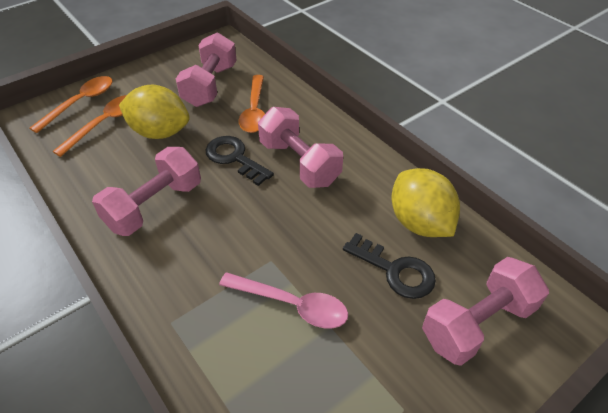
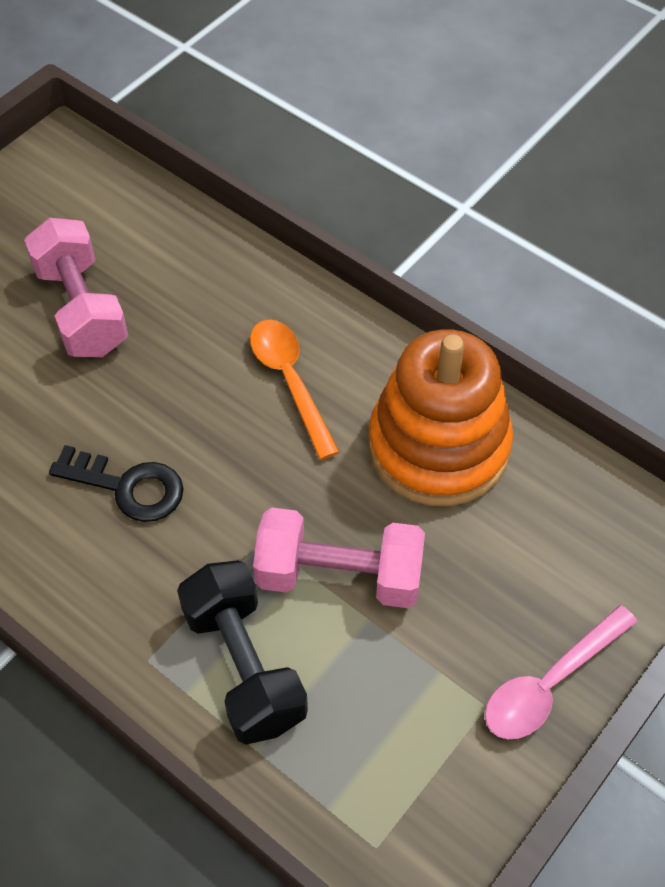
black dumbbell: 0 -> 1
black key: 2 -> 1
orange spoon: 3 -> 1
orange stacking toy: 0 -> 1
pink dumbbell: 4 -> 2
yellow lemon: 2 -> 0

